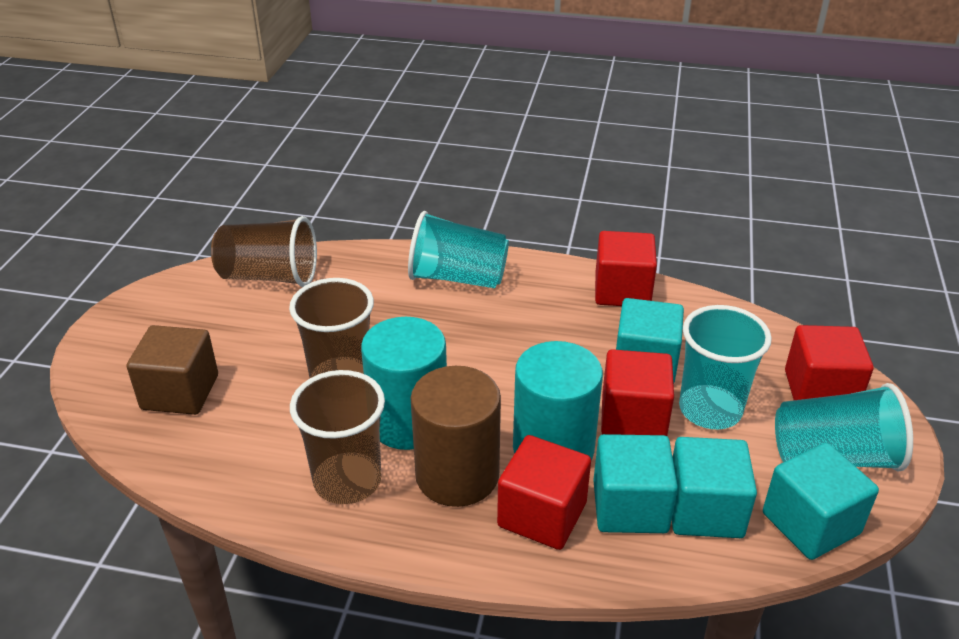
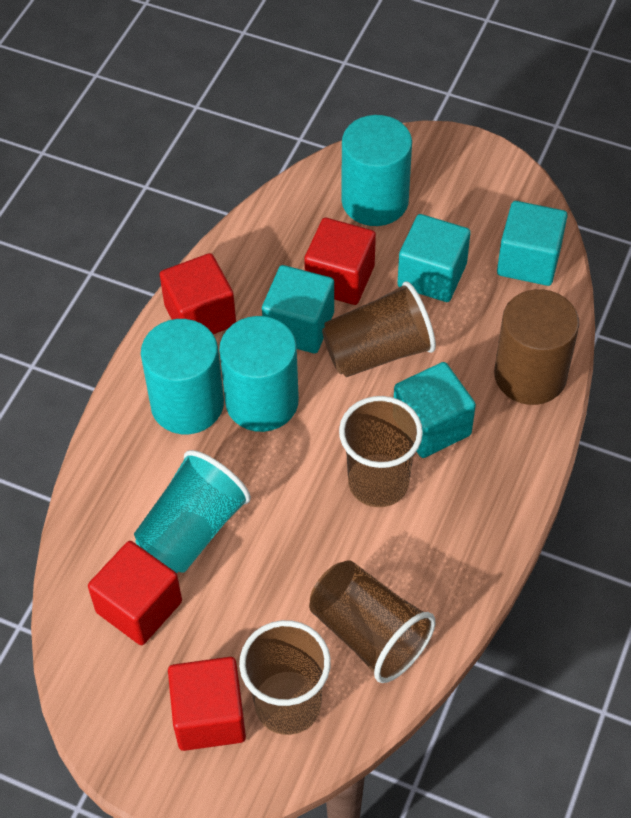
brown cube: 1 -> 0
brown cup: 3 -> 4
turquoise cup: 3 -> 1
turquoise cylinder: 2 -> 3

